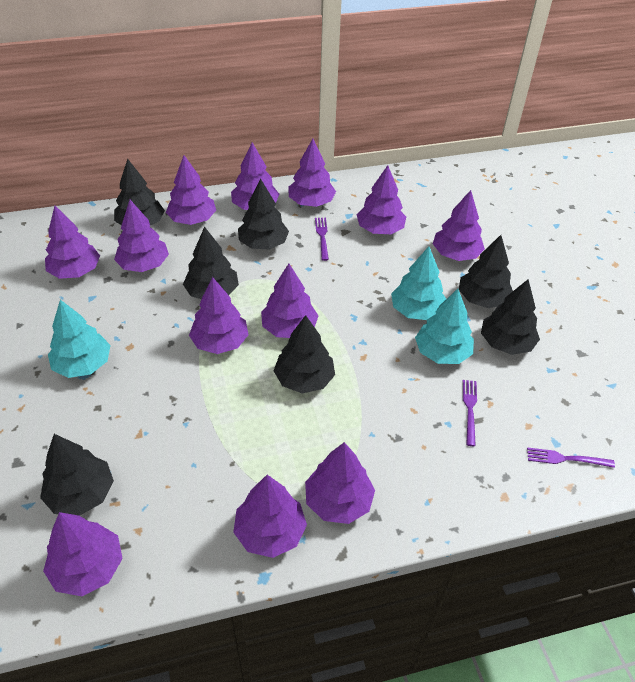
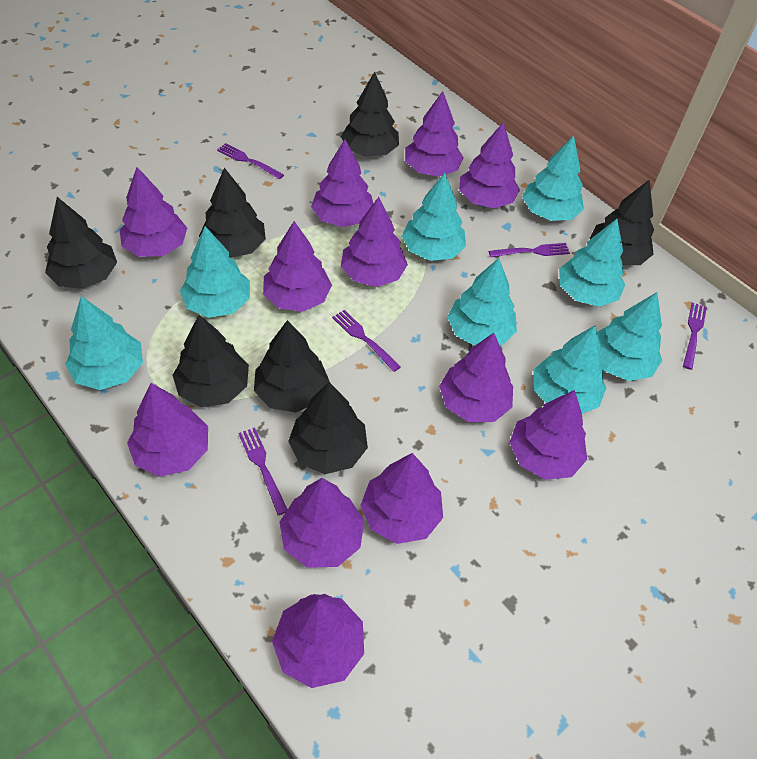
purple fork: 3 -> 5
turquoise tree: 3 -> 8

